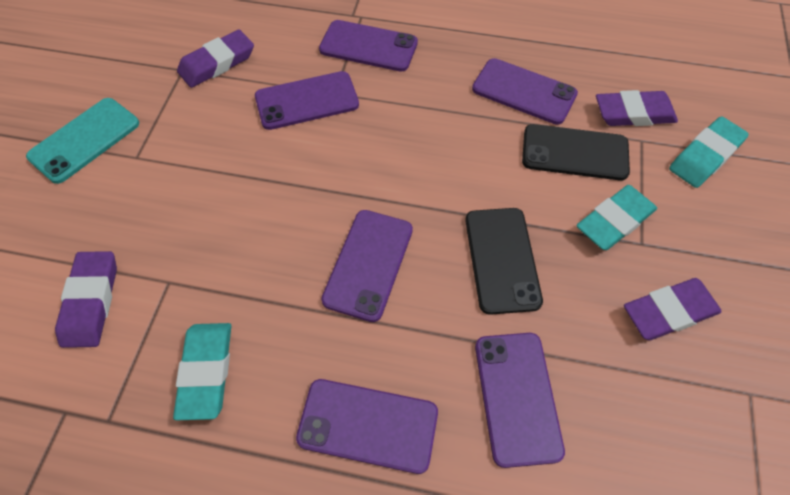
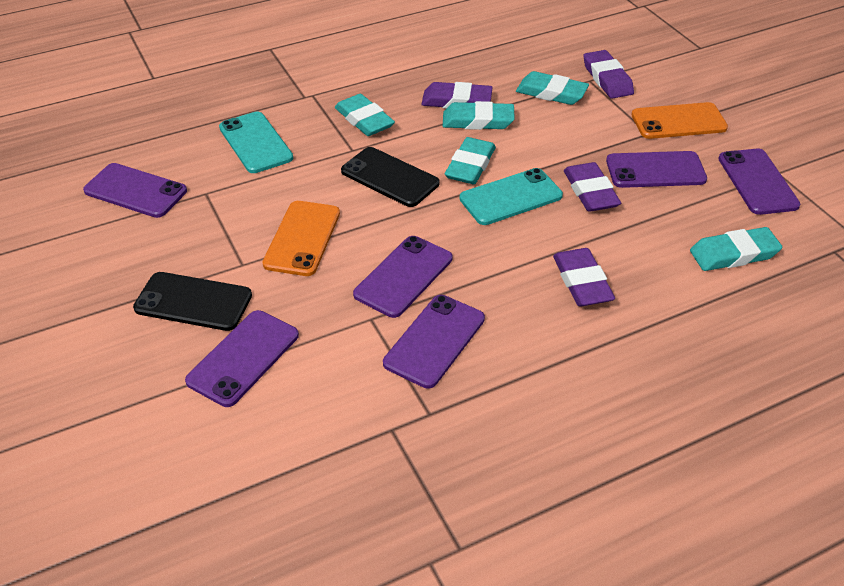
orange phone: 0 -> 2
turquoise eraser: 3 -> 5
turquoise phone: 1 -> 2

